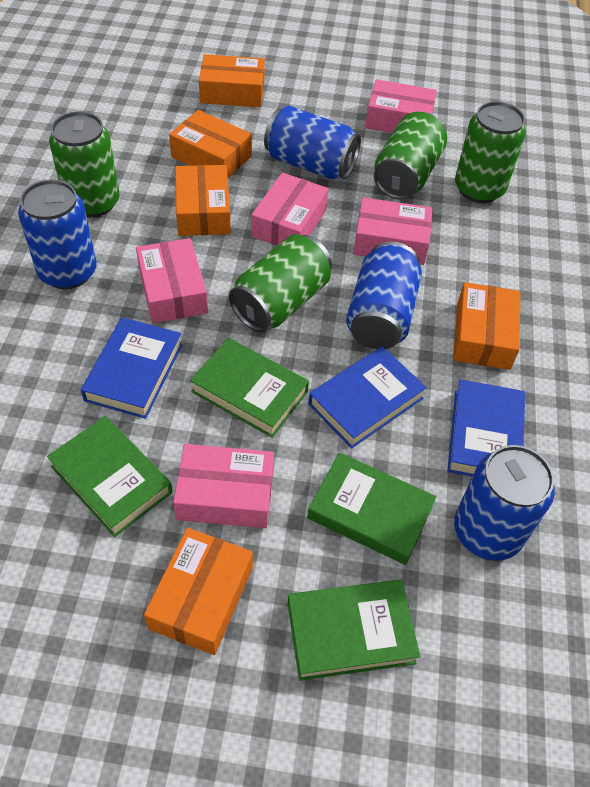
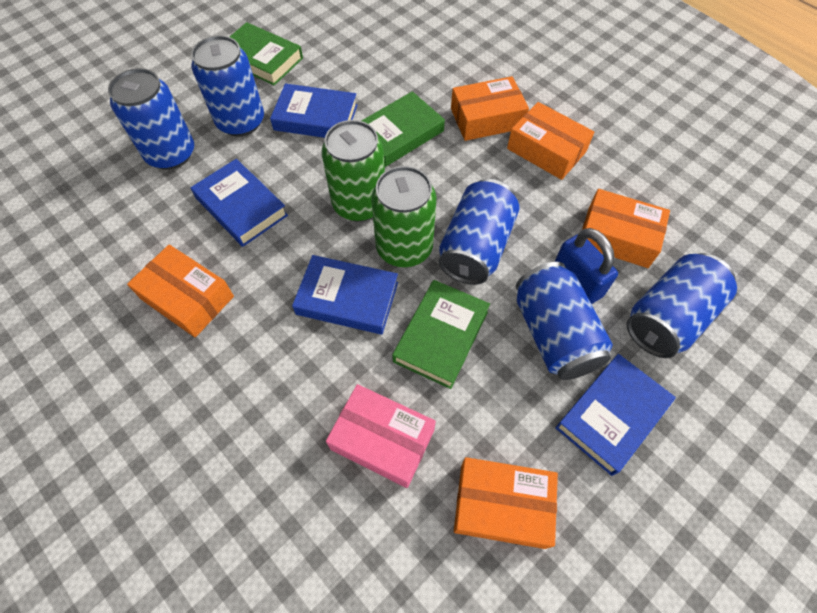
blue book: 3 -> 4
blue can: 4 -> 5
blue padlock: 0 -> 1
green book: 4 -> 3
green can: 4 -> 2
pink box: 5 -> 1

